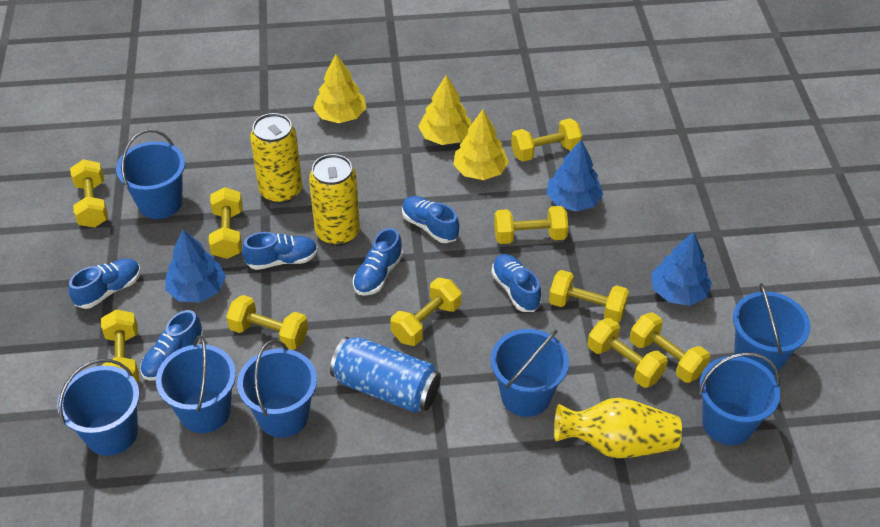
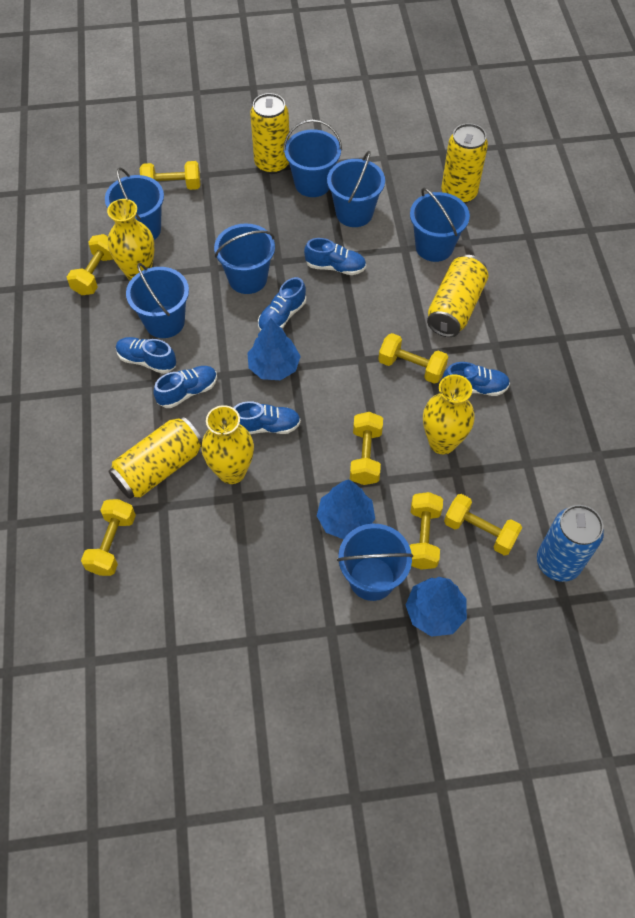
yellow can: 2 -> 4
yellow dumbbell: 10 -> 7
yellow tree: 3 -> 0
yellow vase: 1 -> 3

